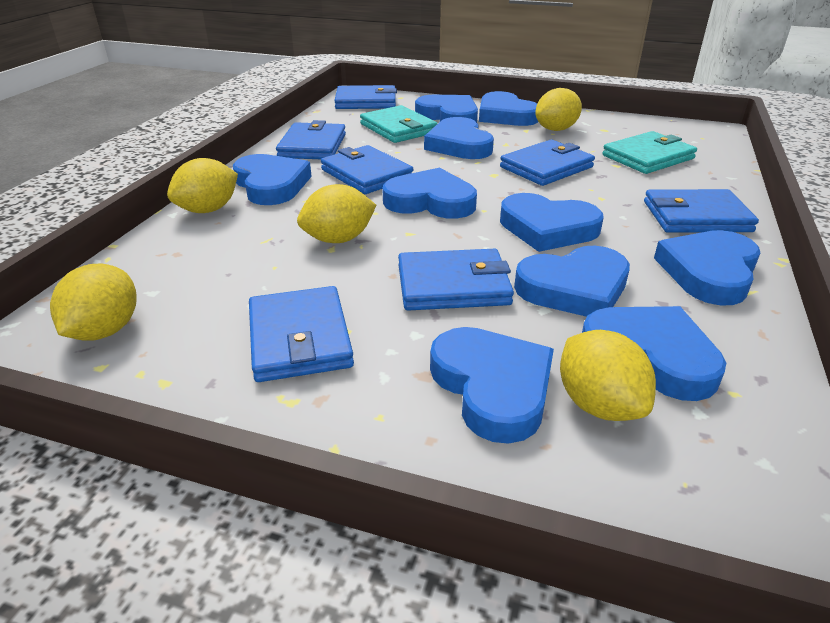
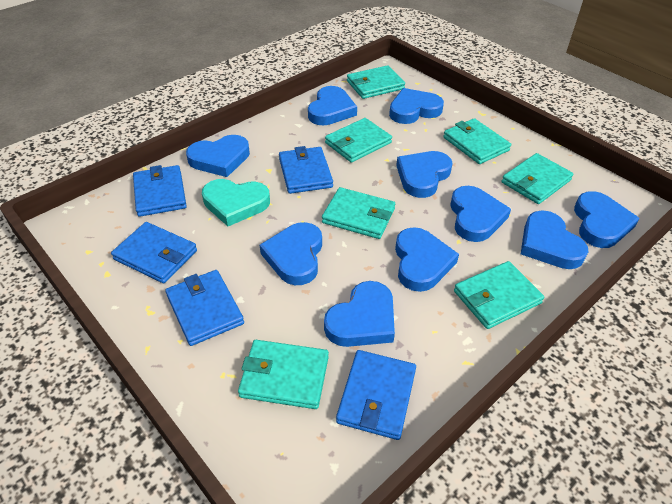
blue wallet: 7 -> 5
turquoise heart: 0 -> 1
turquoise wallet: 2 -> 7
yellow lemon: 5 -> 0

